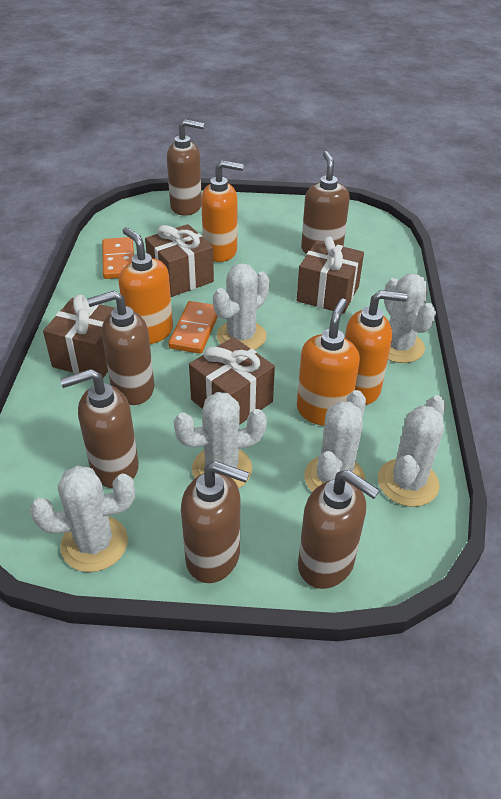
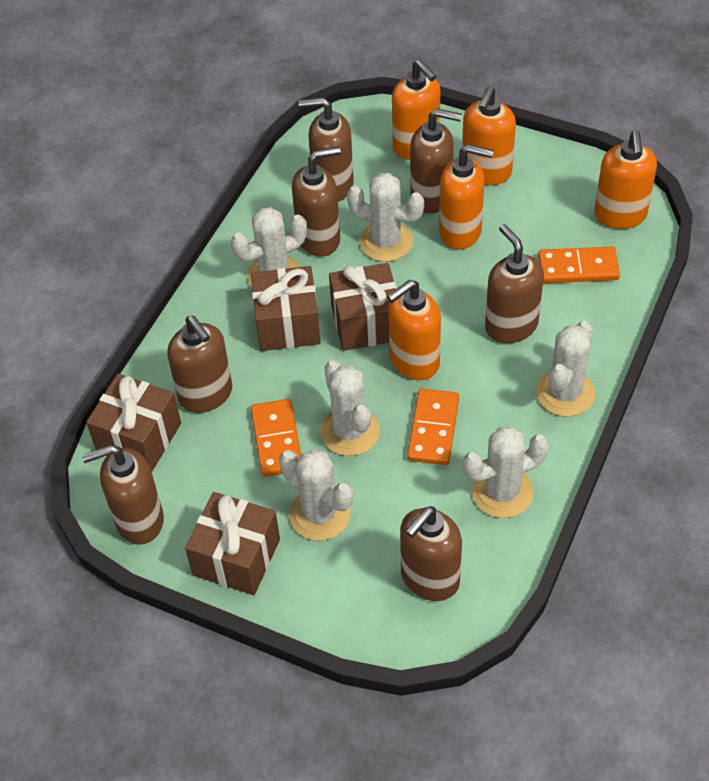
brown soap dispenser: 6 -> 7
orange domino: 2 -> 3
orange soap dispenser: 4 -> 5

